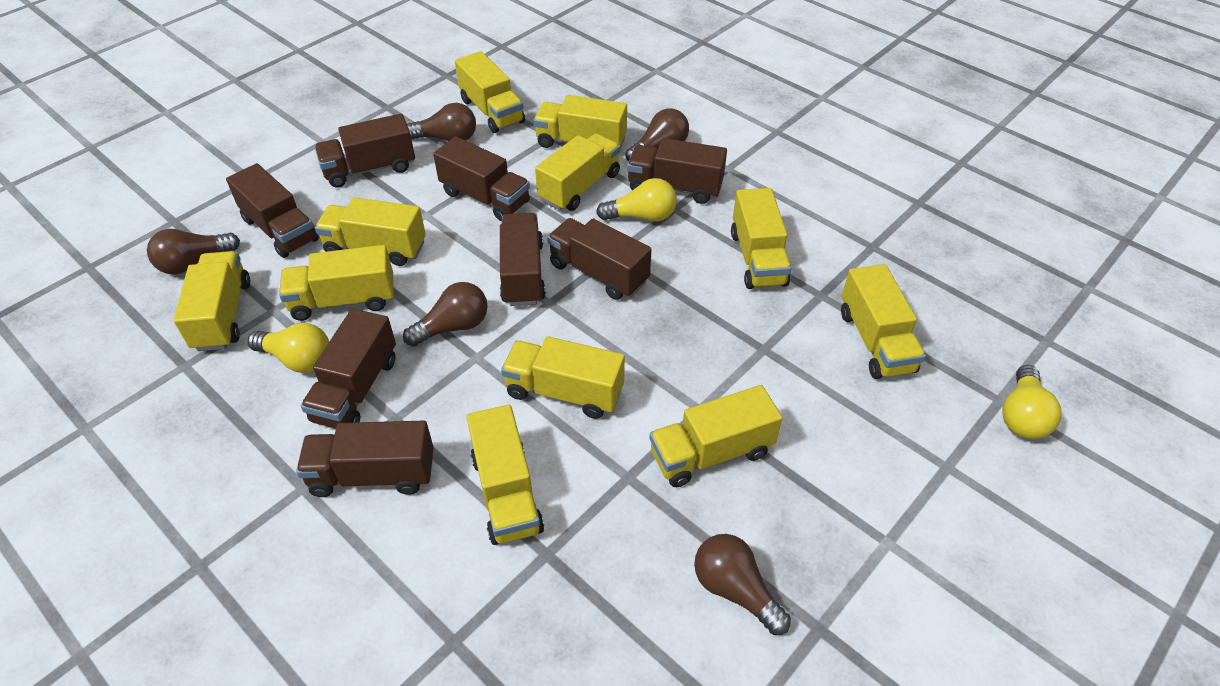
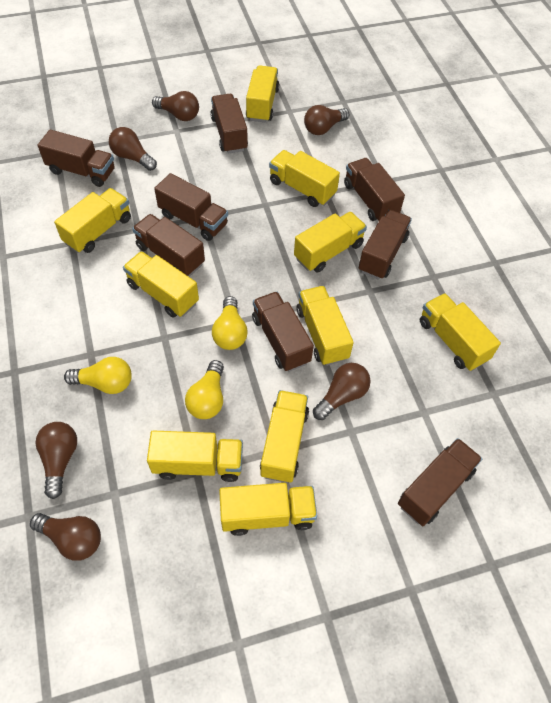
brown light bulb: 5 -> 6
yellow truck: 11 -> 10

